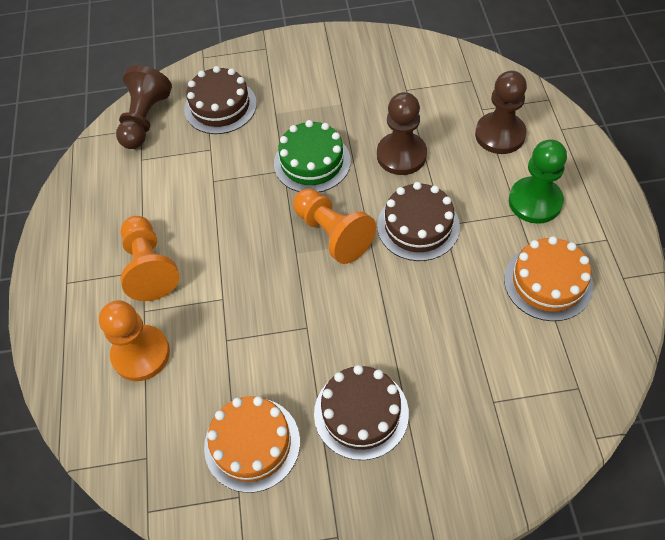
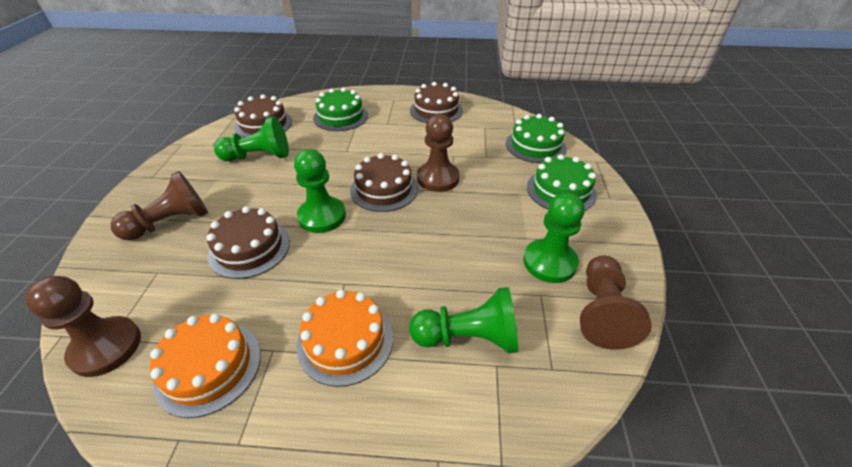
brown cake: 3 -> 4
brown pawn: 3 -> 4
green cake: 1 -> 3
green pawn: 1 -> 4
orange pawn: 3 -> 0

